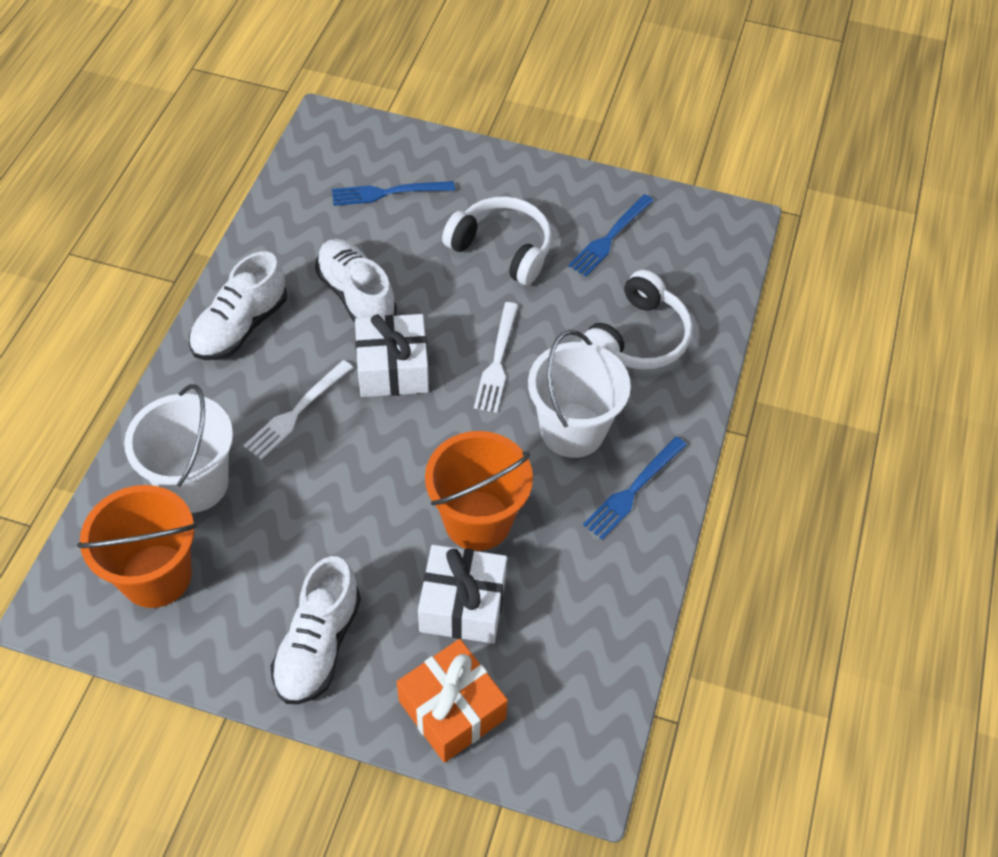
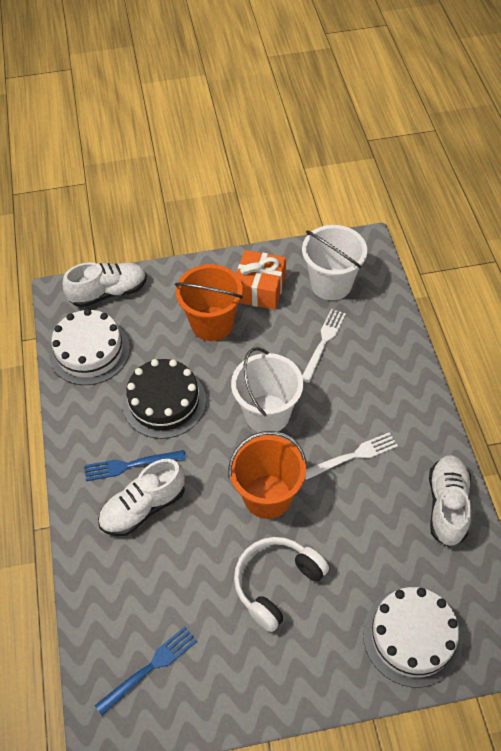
black cake: 0 -> 1
blue fork: 3 -> 2
white cake: 0 -> 2
white gift: 2 -> 0
white headphones: 2 -> 1

